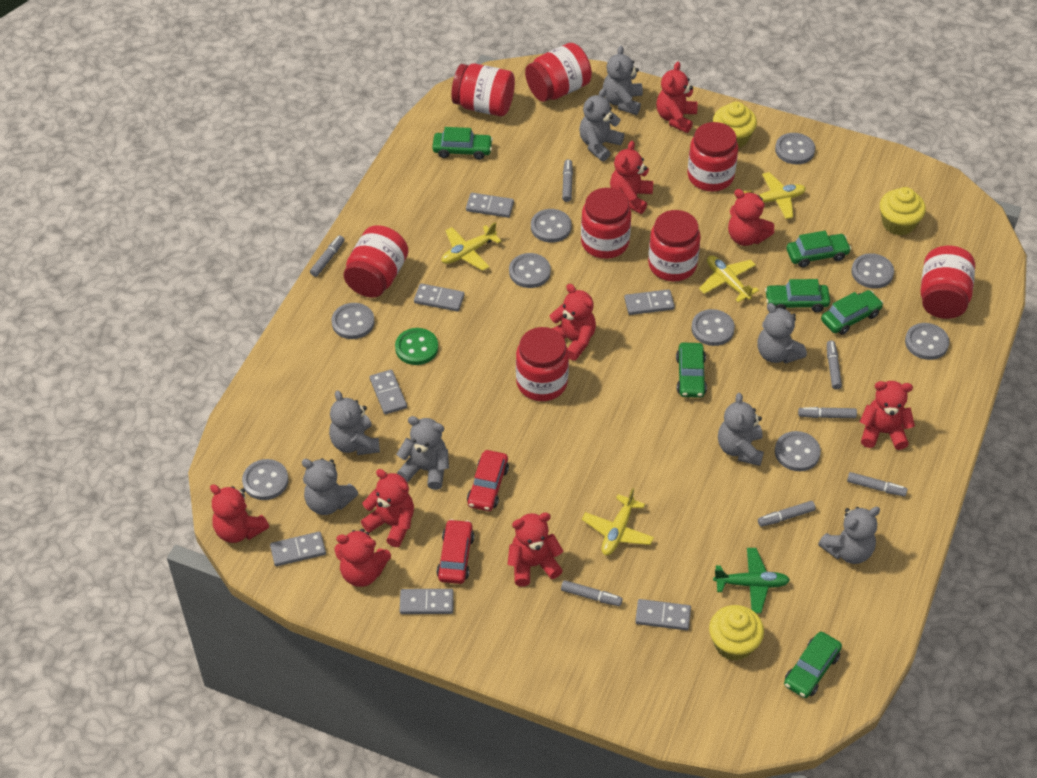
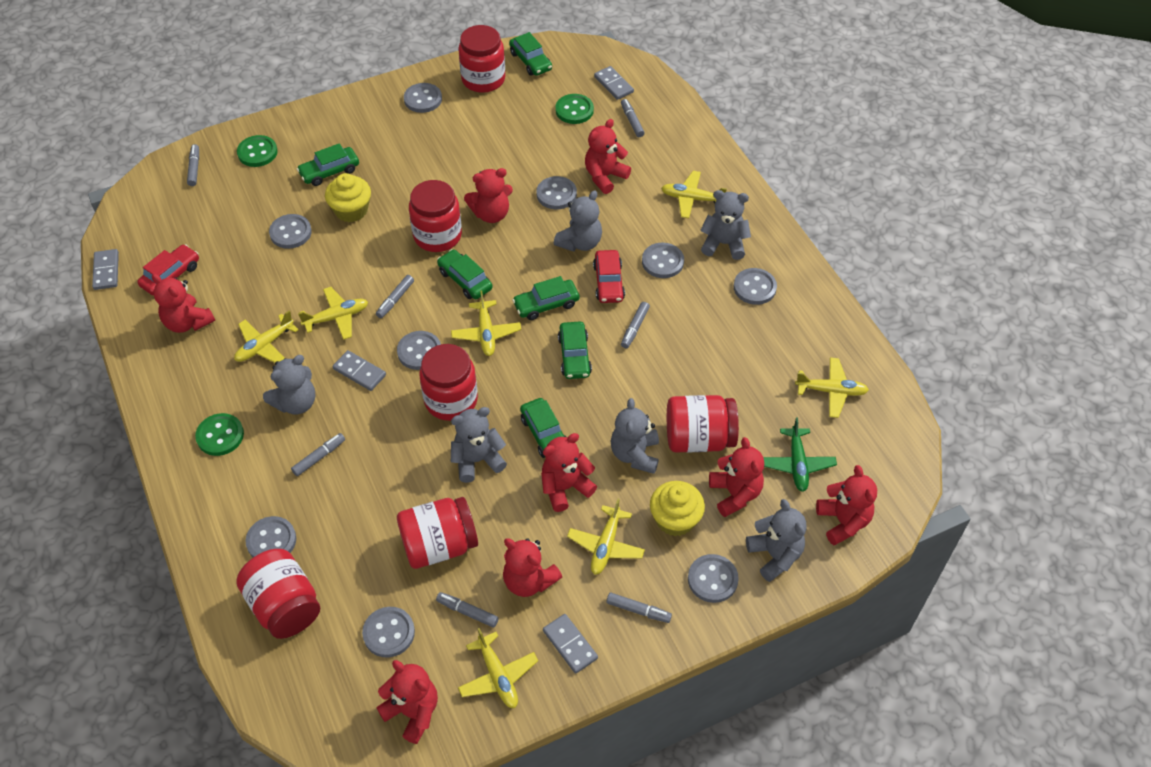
green button: 1 -> 3
grey domino: 7 -> 4
grey teddy bear: 8 -> 6
red jar: 8 -> 6
red teddy bear: 9 -> 8
yellow cupcake: 3 -> 2
yellow plane: 4 -> 7

